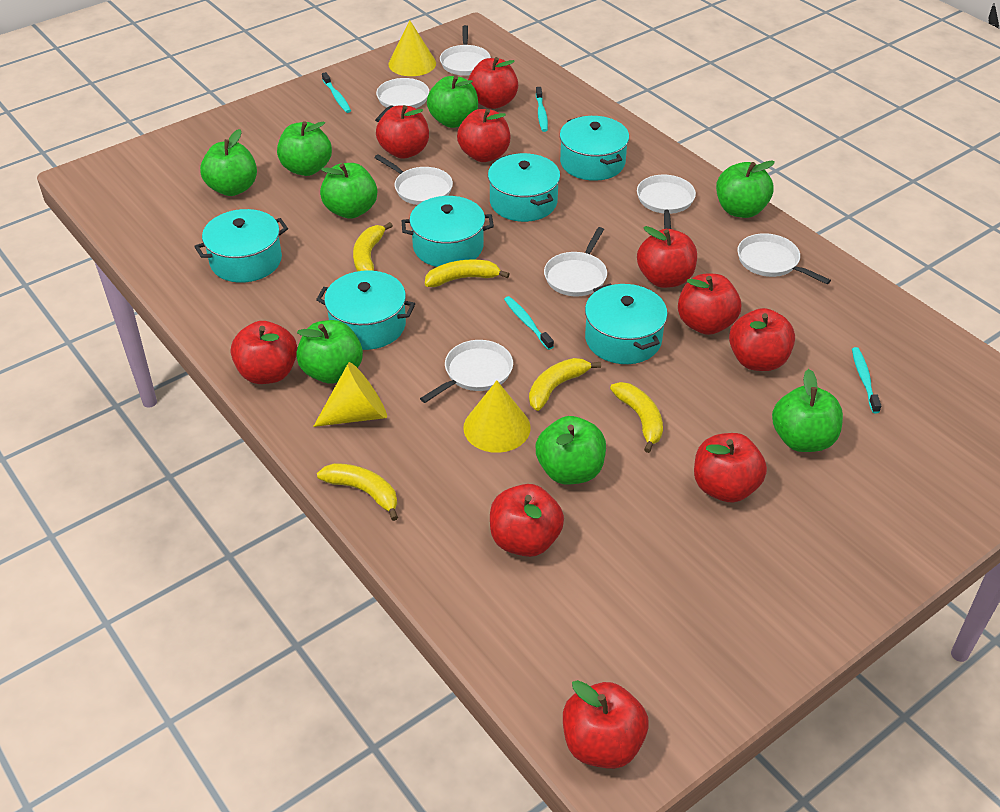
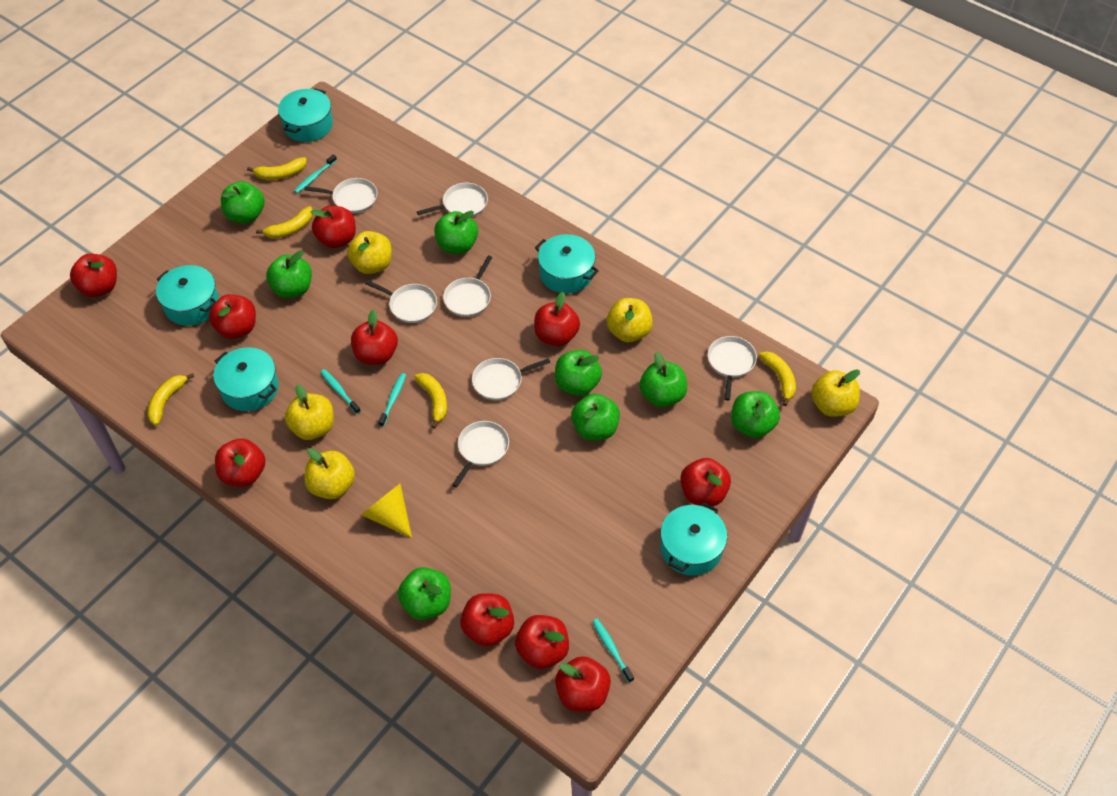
turquoise pot: 6 -> 5
yellow apple: 0 -> 5
yellow cone: 3 -> 1

